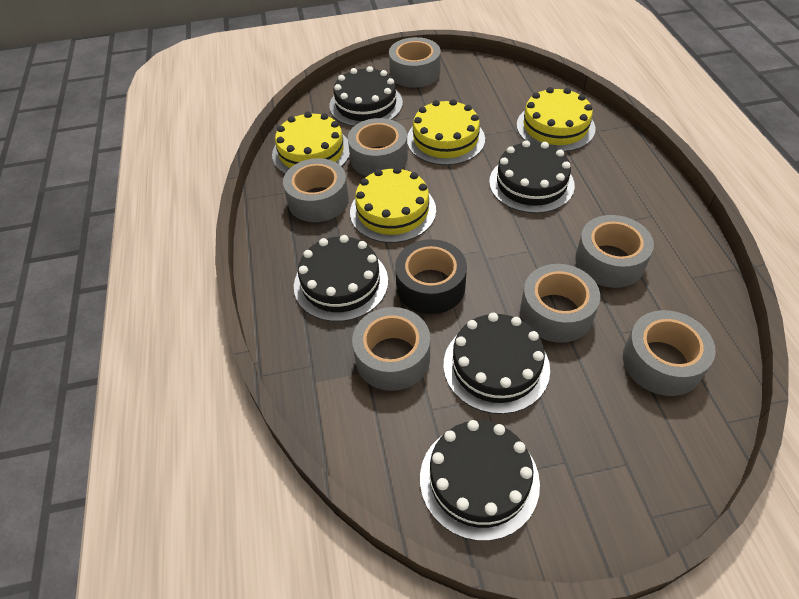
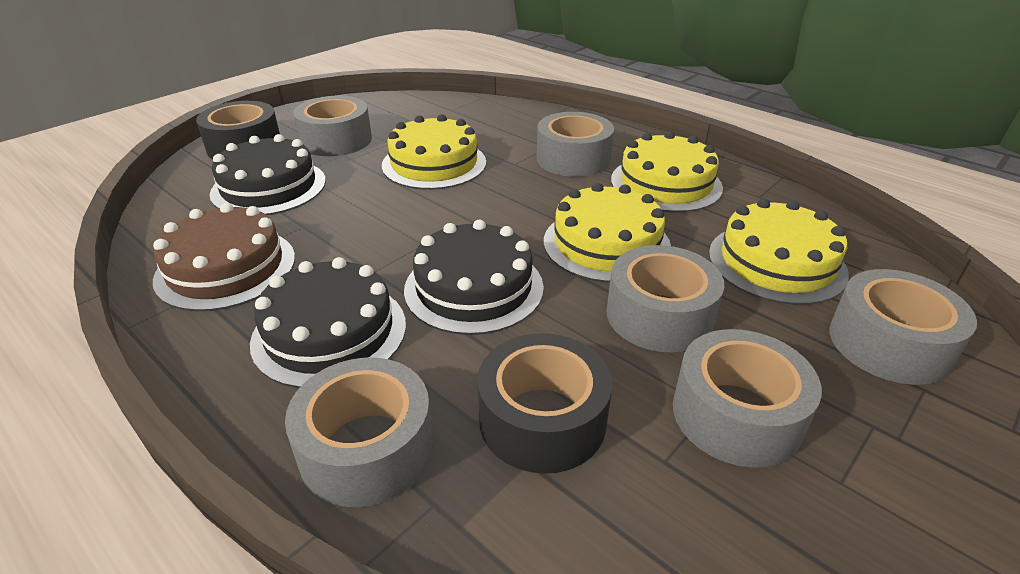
black cake: 5 -> 3
black tape: 1 -> 2
brown cake: 0 -> 1
grey tape: 7 -> 6

